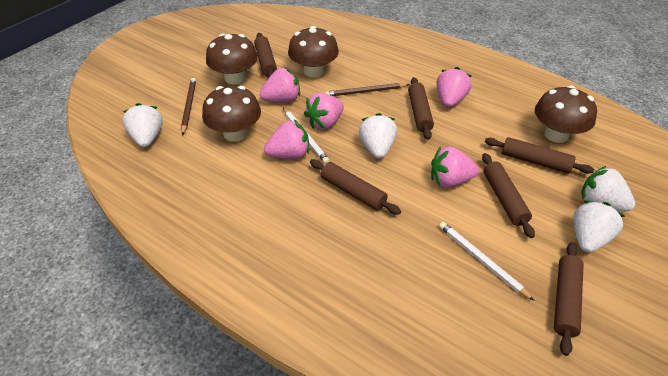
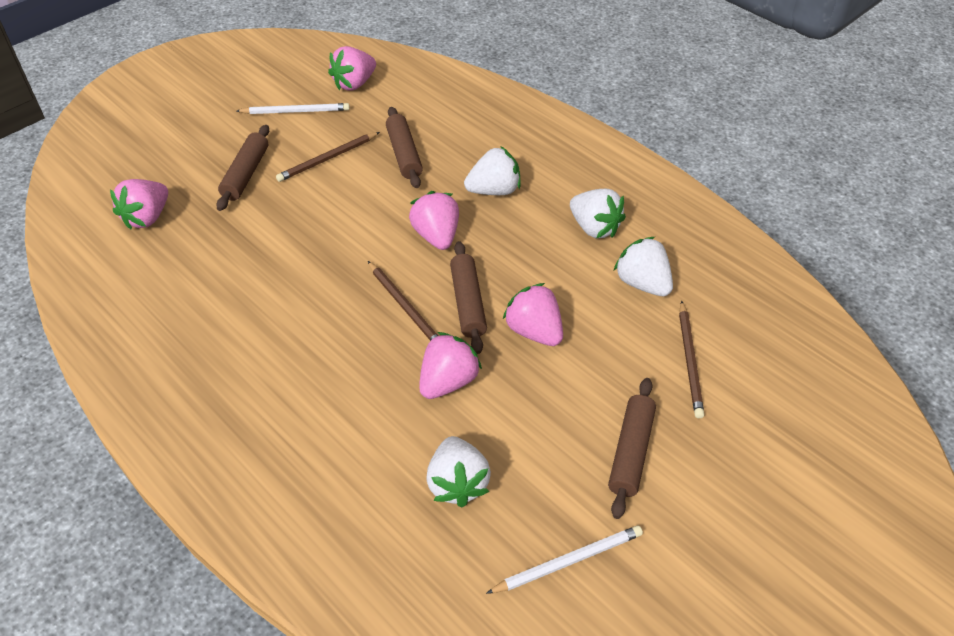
brown mushroom: 4 -> 0
brown pencil: 2 -> 3
brown rolling pin: 6 -> 4

